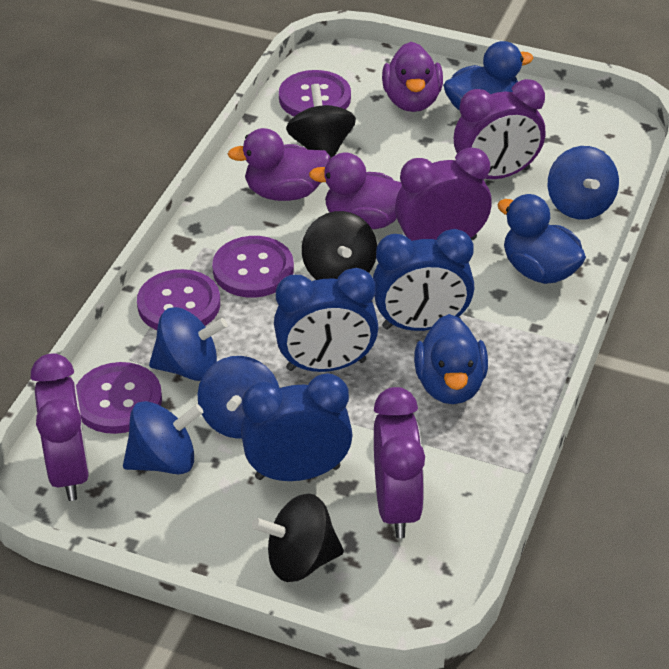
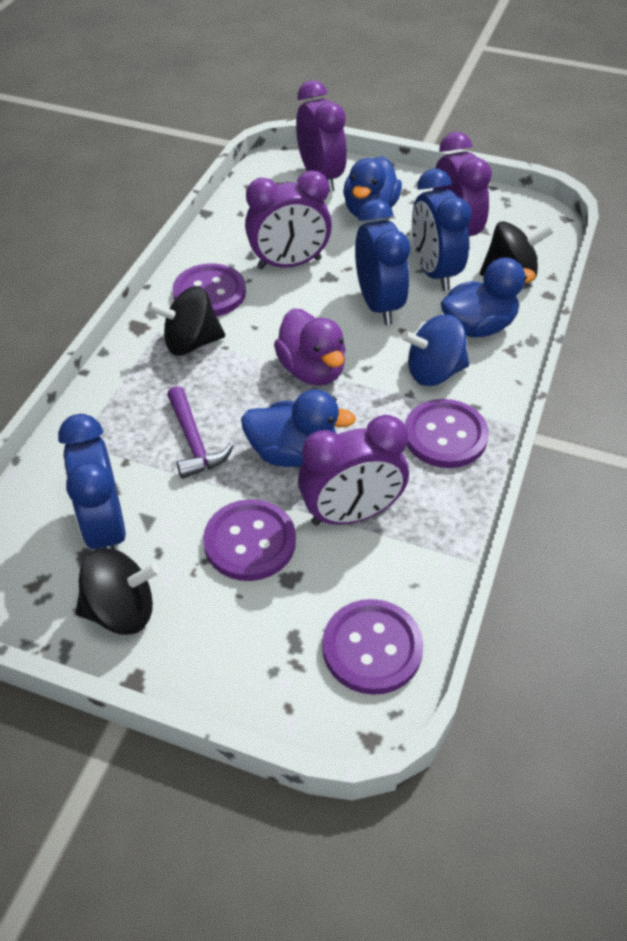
blue spinning top: 4 -> 1
purple duck: 3 -> 1
purple hammer: 0 -> 1

